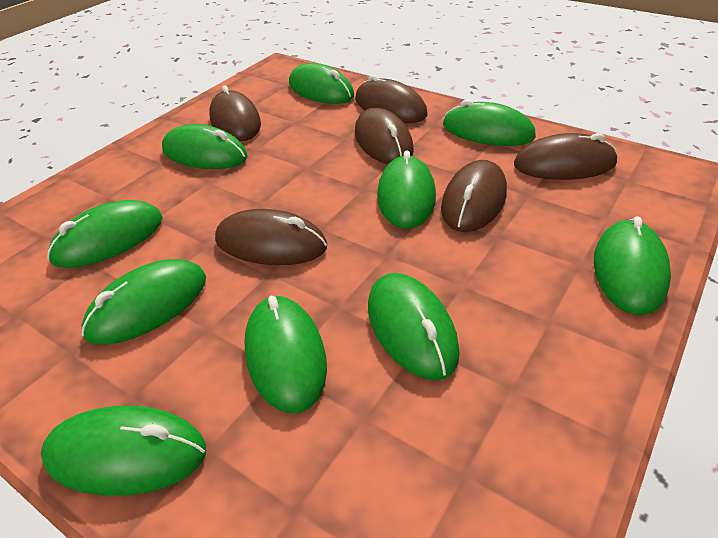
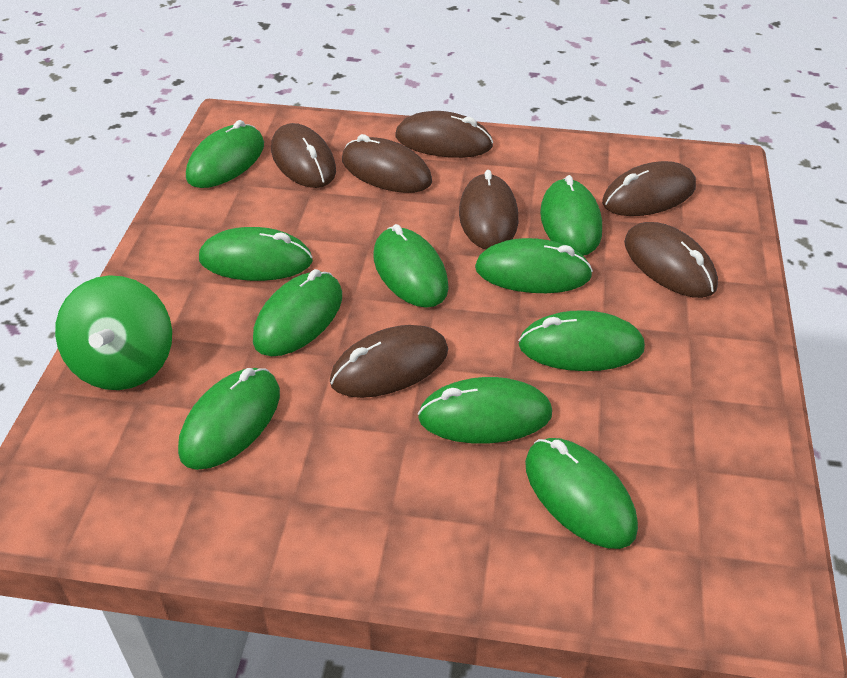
brown mouse: 6 -> 7
green spinning top: 0 -> 1

